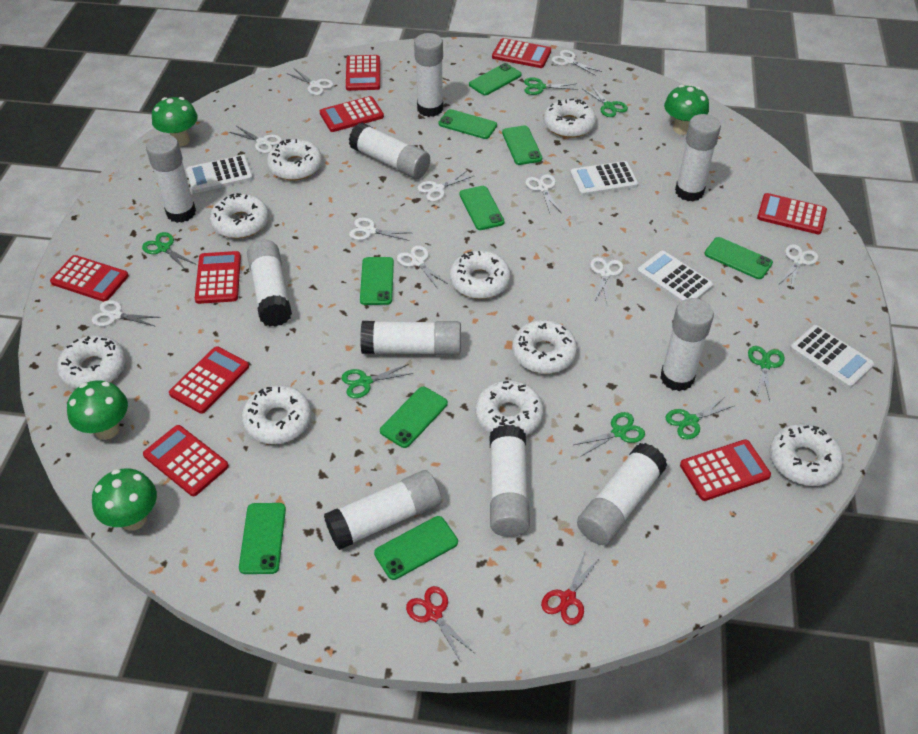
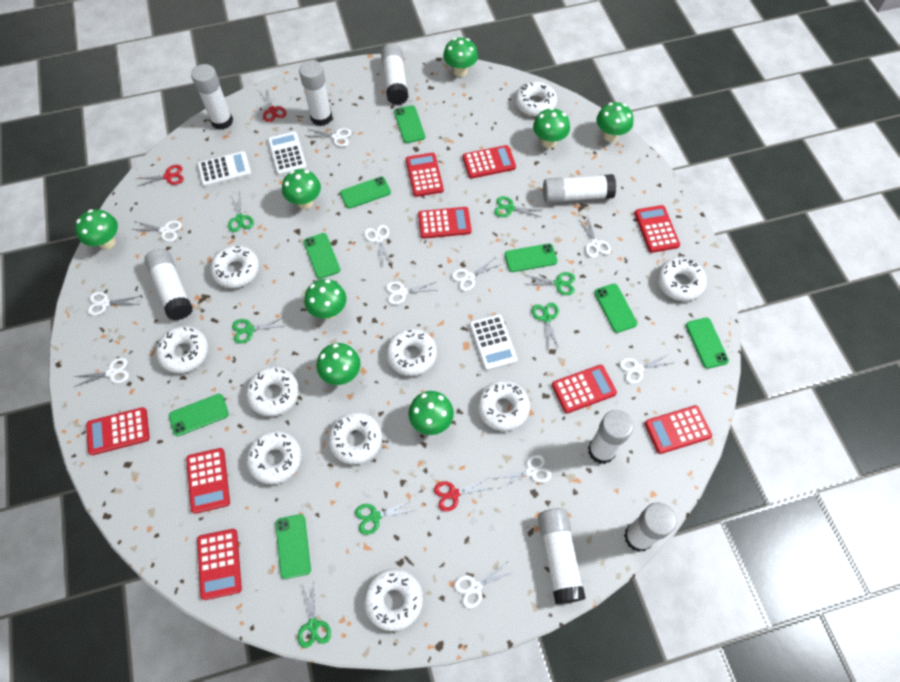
green mushroom: 4 -> 8
green phone: 9 -> 8
red scissors: 2 -> 3
white calculator: 4 -> 3
white donut: 9 -> 10
white glue stick: 10 -> 8
white scissors: 10 -> 11

